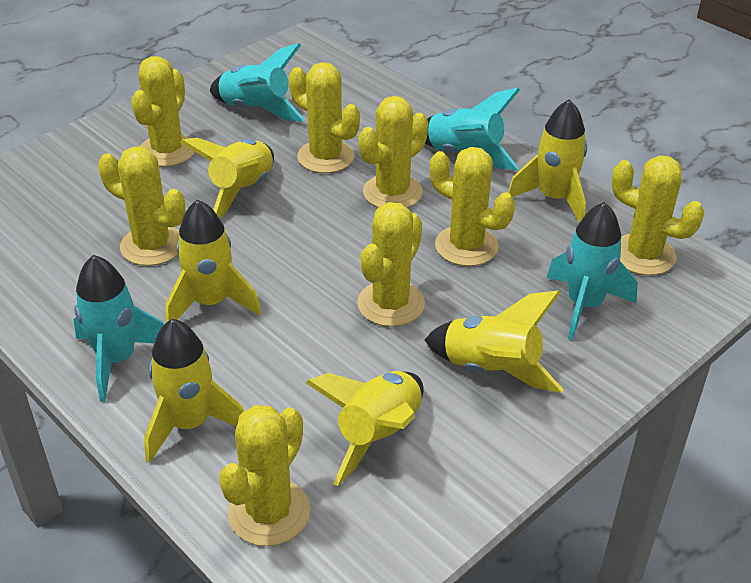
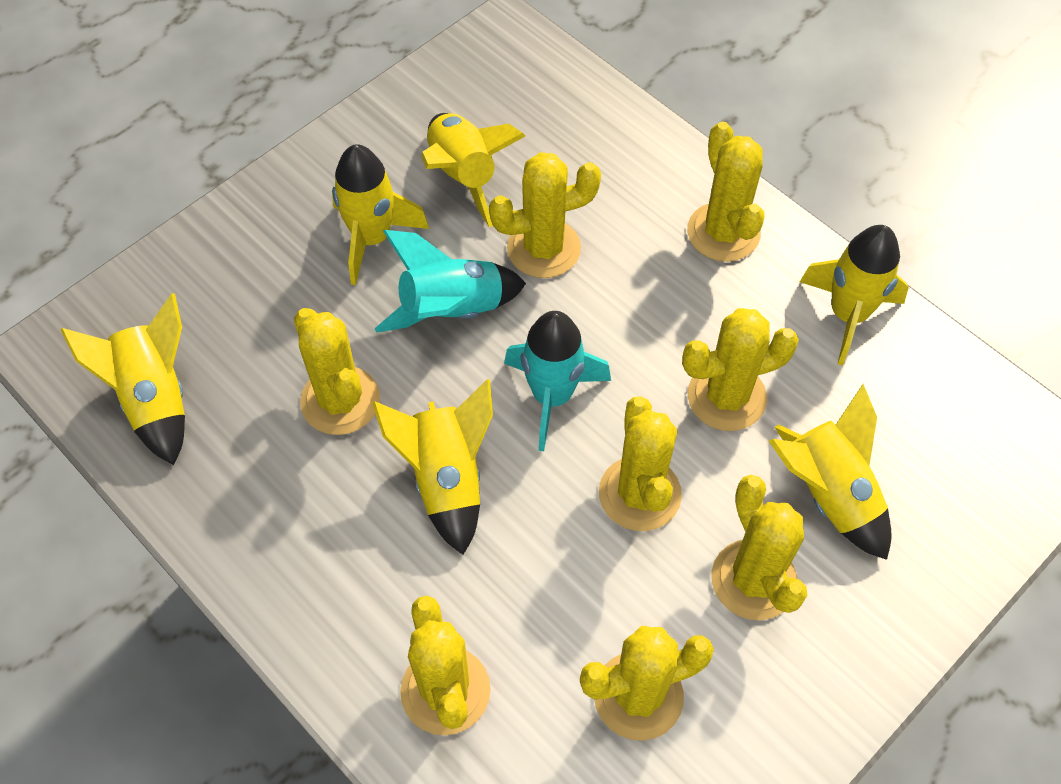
turquoise rocket: 4 -> 2

